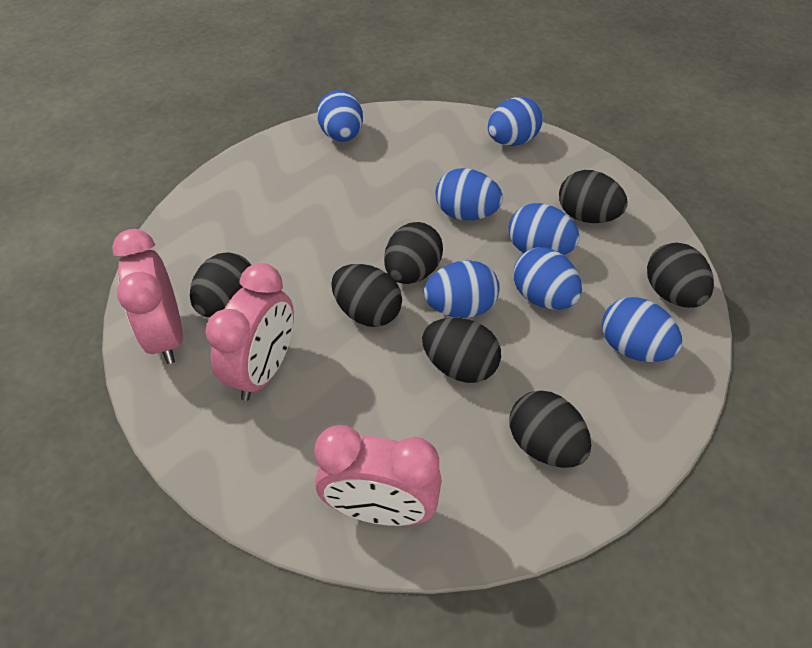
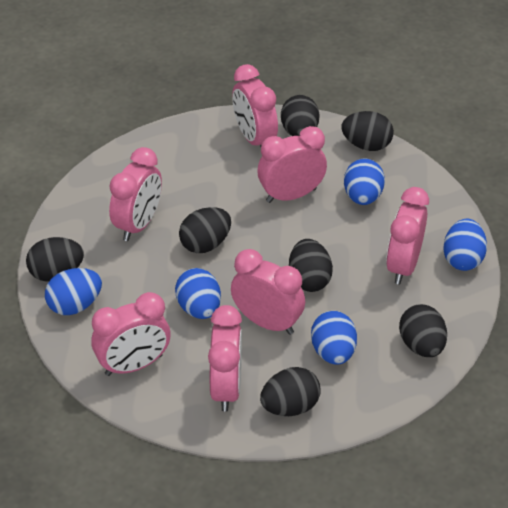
blue egg: 7 -> 5
pink clock: 3 -> 7

